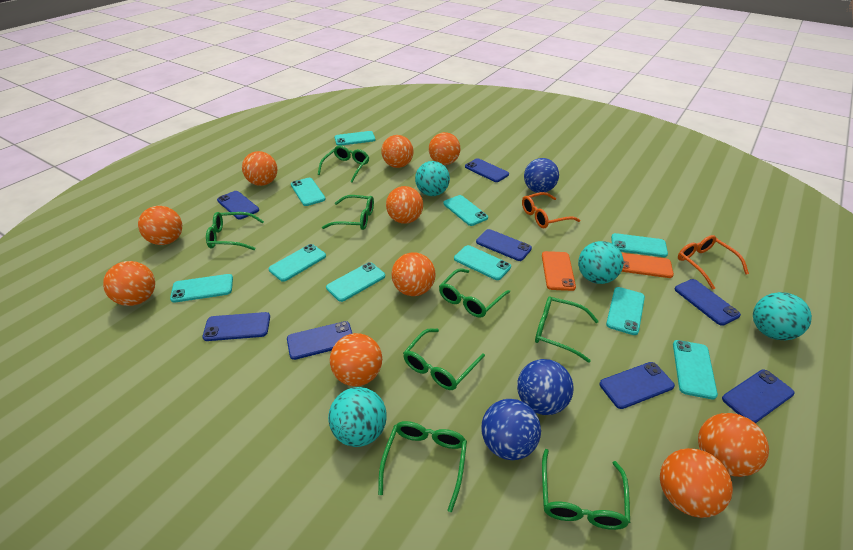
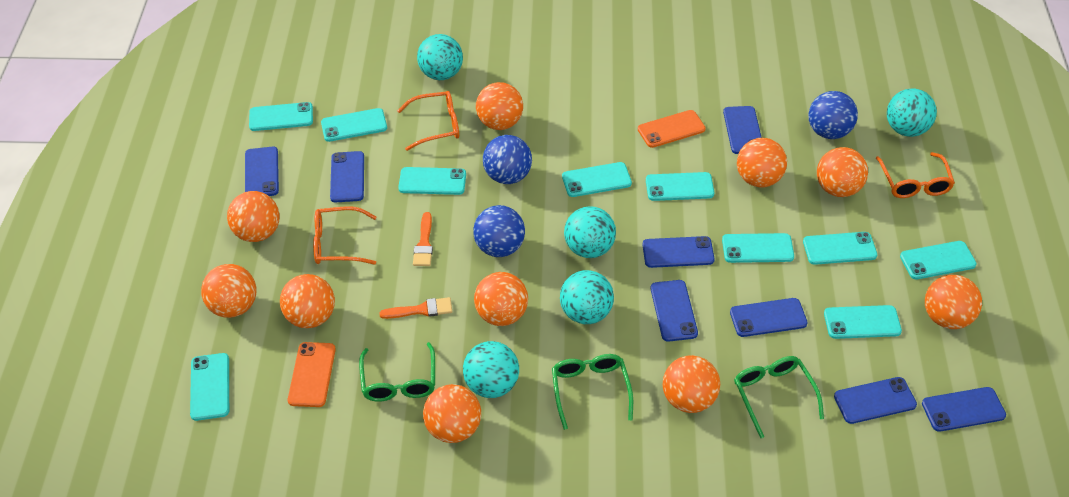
green glasses: 8 -> 3
orange brush: 0 -> 2
orange glasses: 2 -> 3
turquoise ball: 4 -> 5

